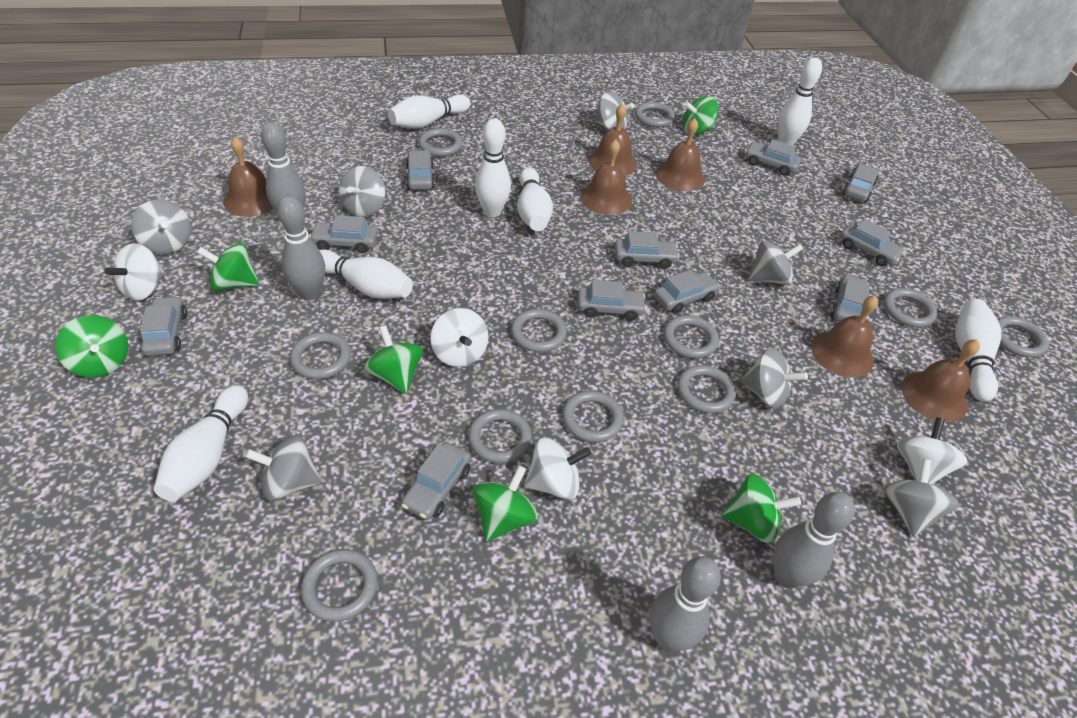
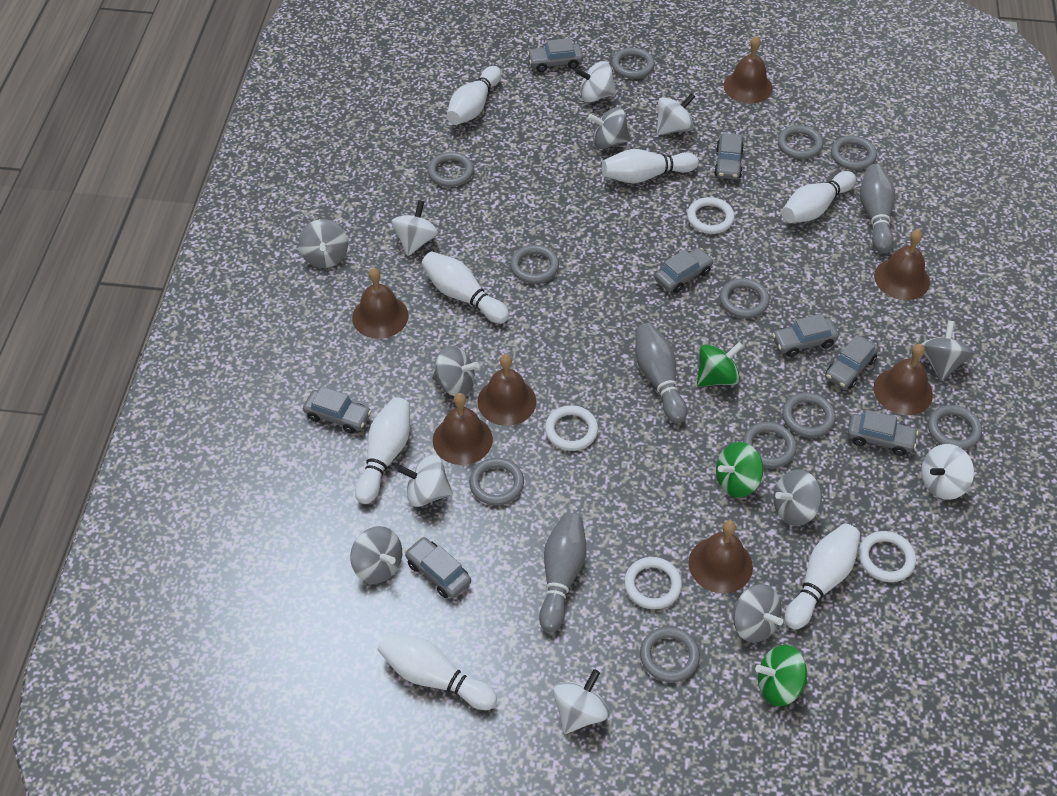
brown bell: 6 -> 7
green spinning top: 6 -> 3
grey bowling pin: 4 -> 3
grey car: 11 -> 8
white ring: 0 -> 4
white spinning top: 4 -> 6

